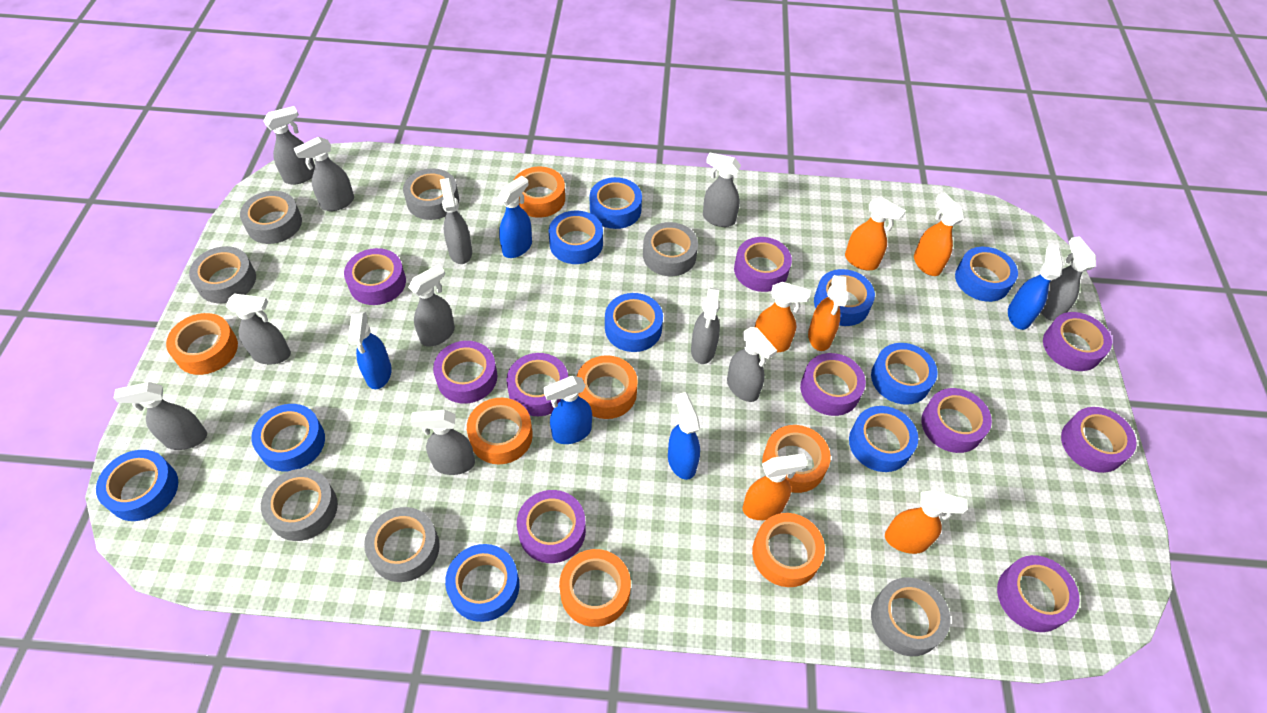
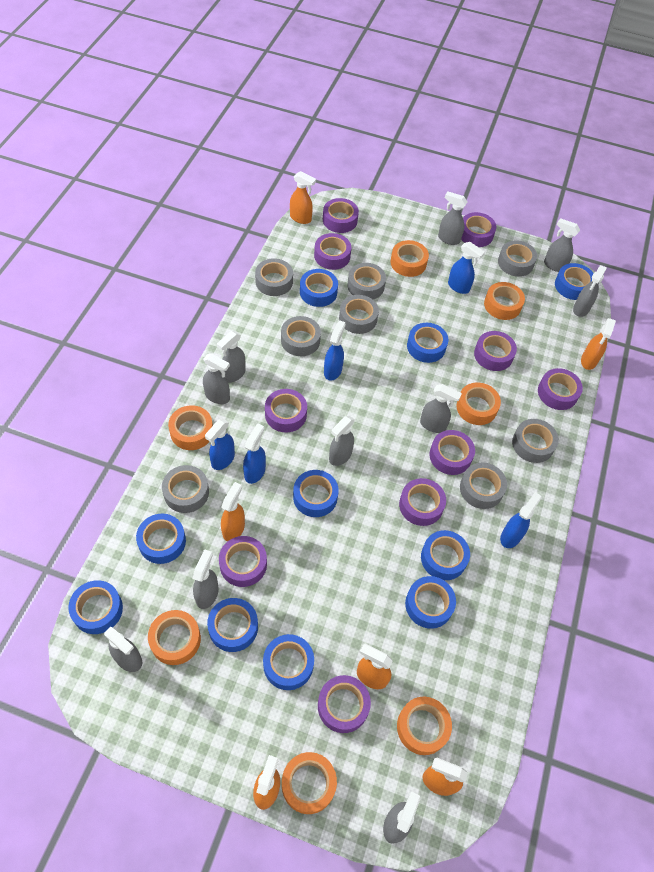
grey spray bottle: 11 -> 10
grey tape: 7 -> 8

